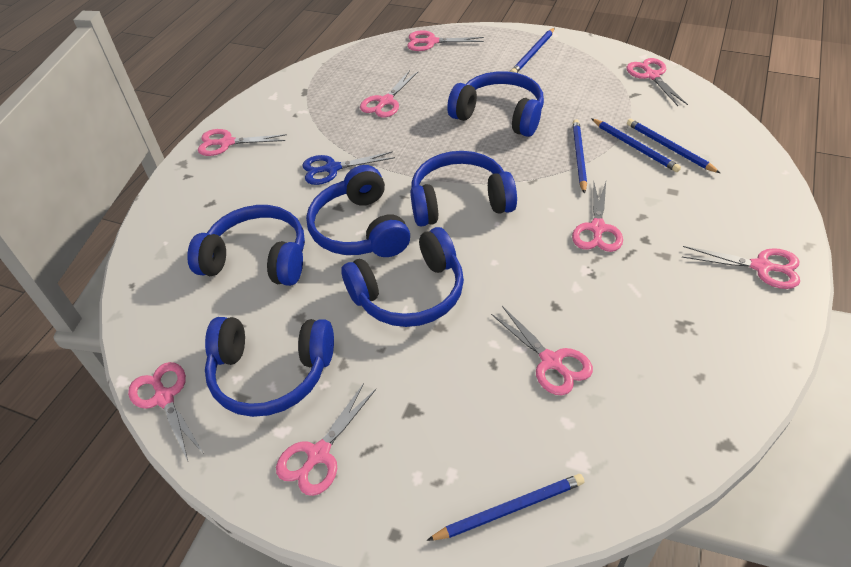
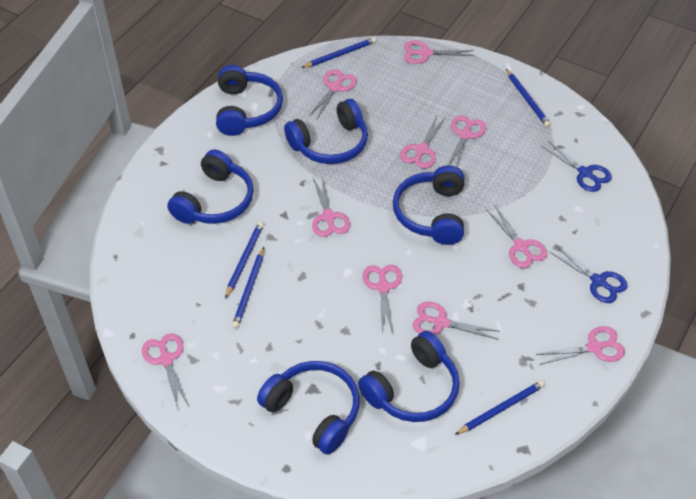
blue scissors: 1 -> 2
pink scissors: 9 -> 10

